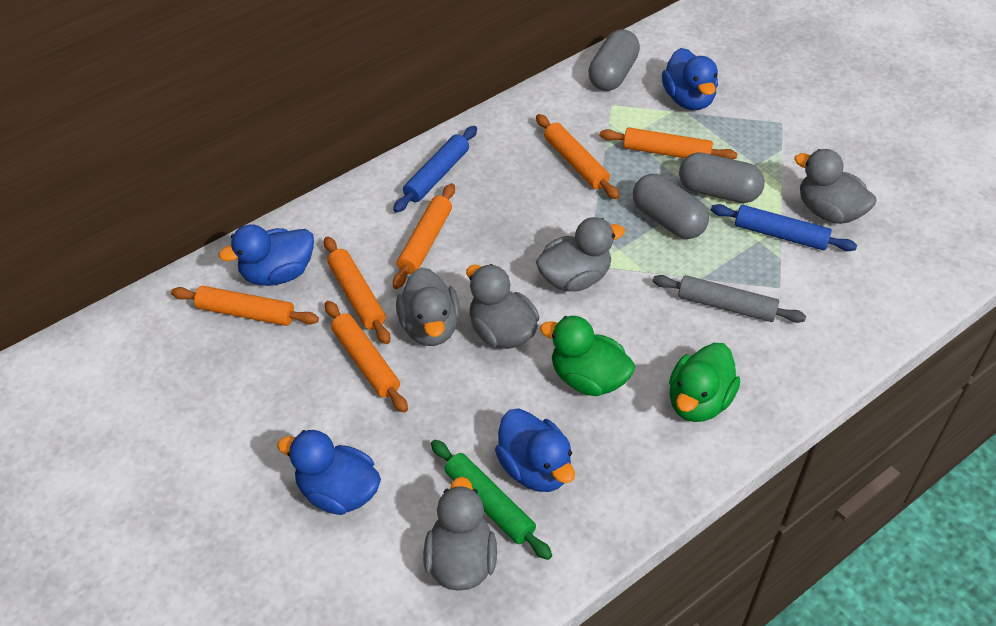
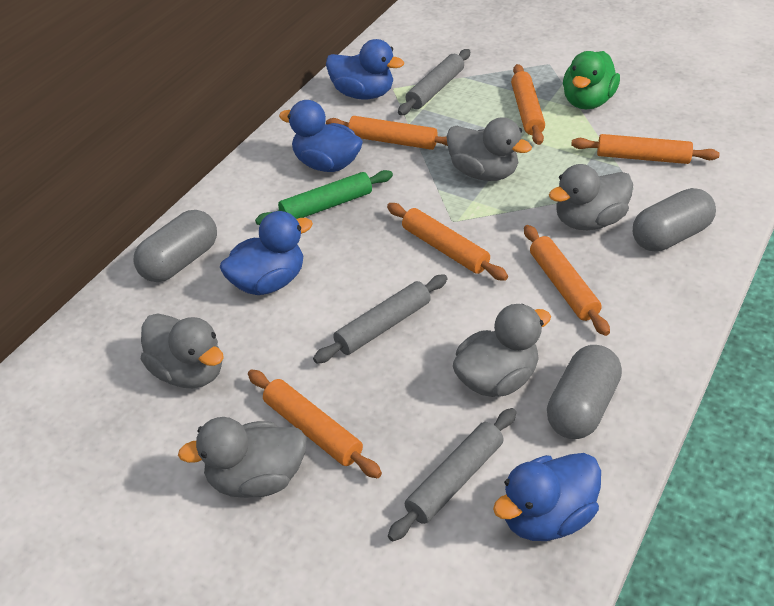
blue rolling pin: 2 -> 0
green duck: 2 -> 1
grey rolling pin: 1 -> 3

